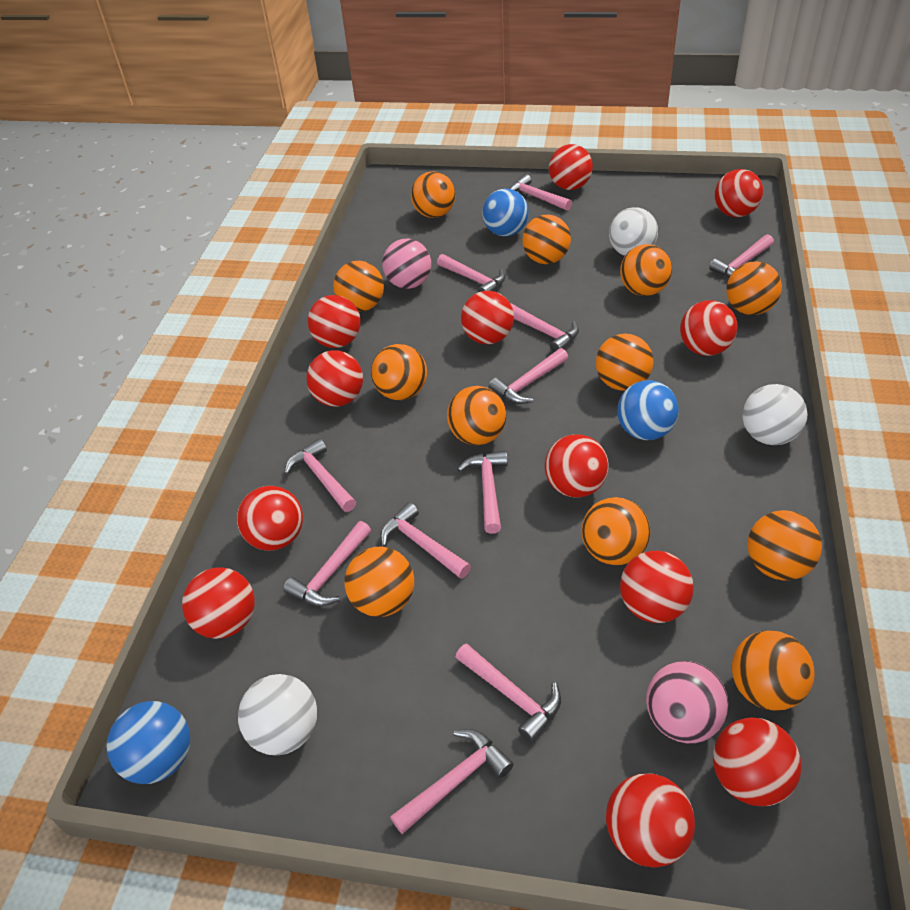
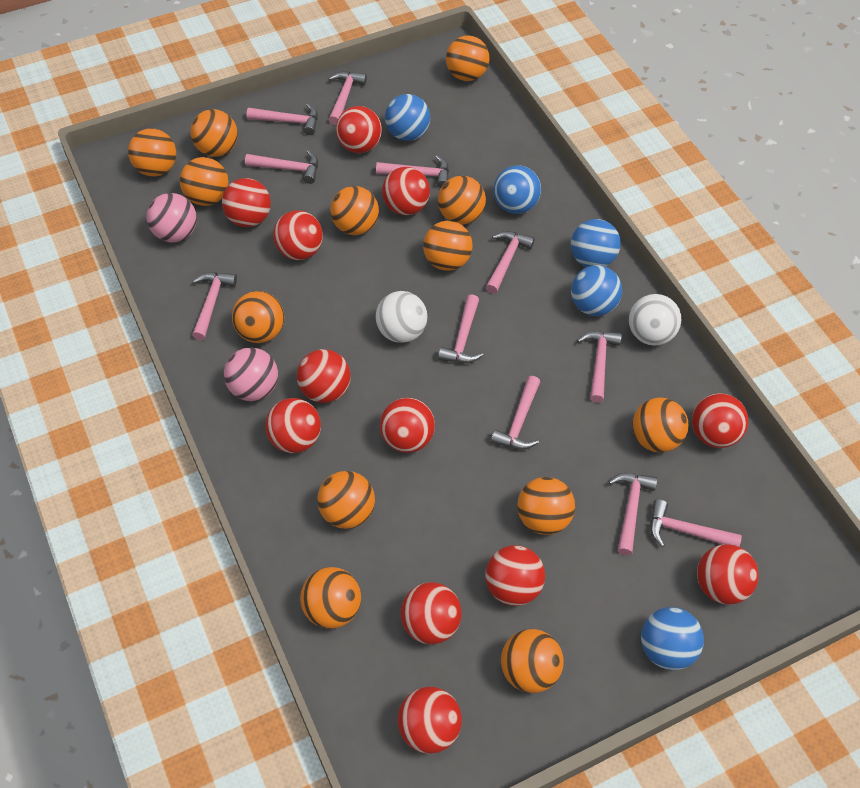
blue ball: 3 -> 5
orange ball: 12 -> 13
white ball: 3 -> 2

